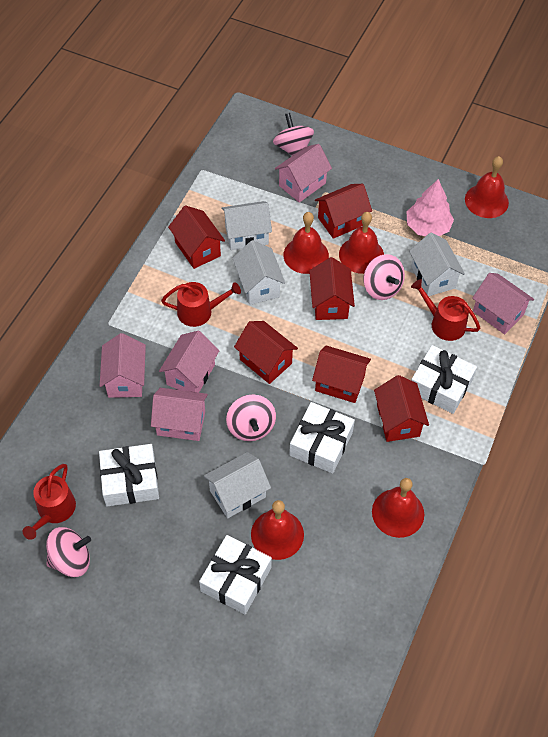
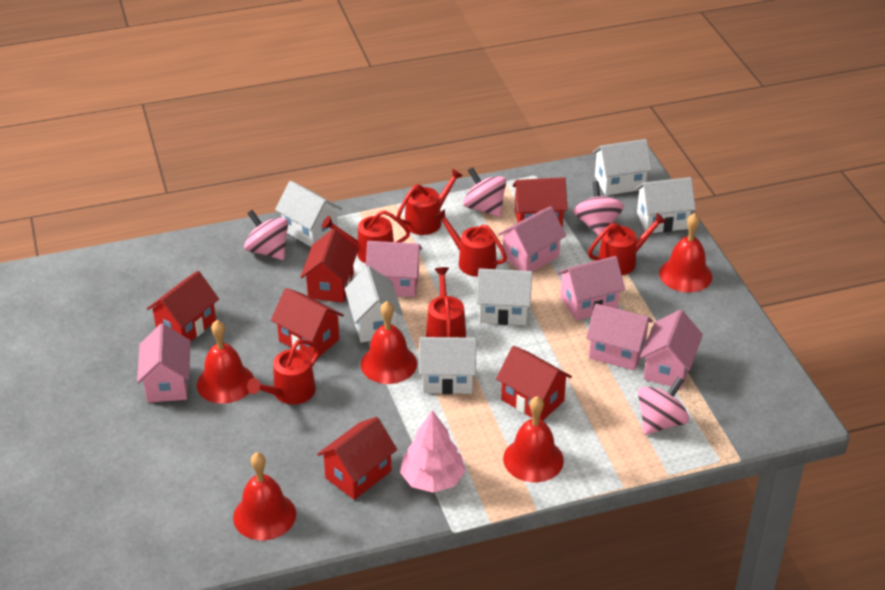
pink house: 5 -> 6
red watering can: 3 -> 6
white gift: 4 -> 0
white house: 4 -> 6

